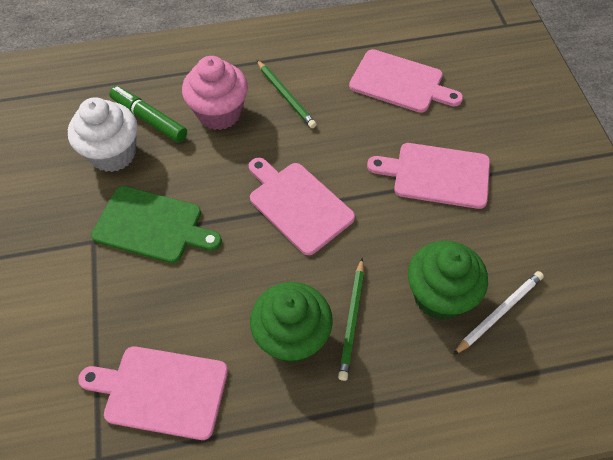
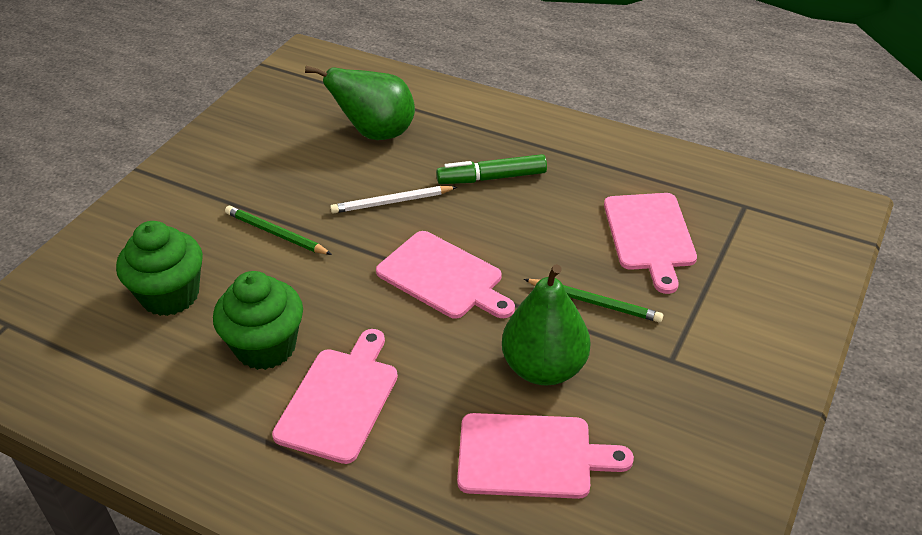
green cutting board: 1 -> 0
green pear: 0 -> 2
pink cupcake: 1 -> 0
white cupcake: 1 -> 0

